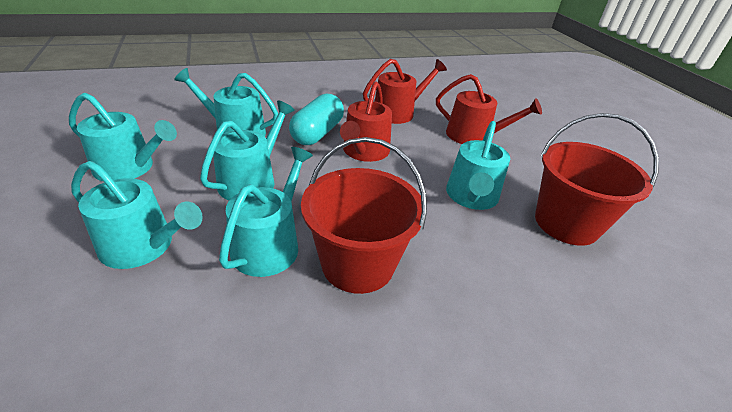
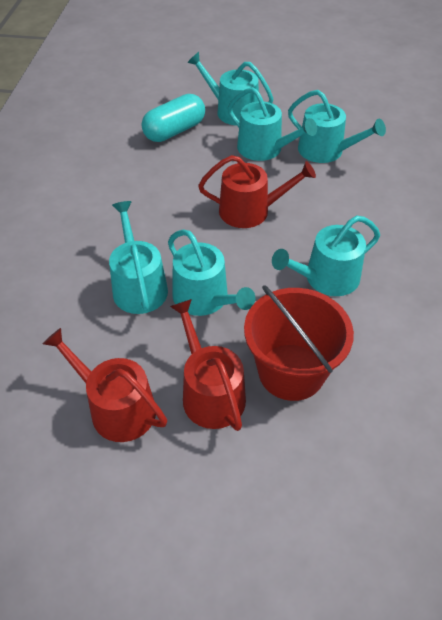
red bucket: 2 -> 1

